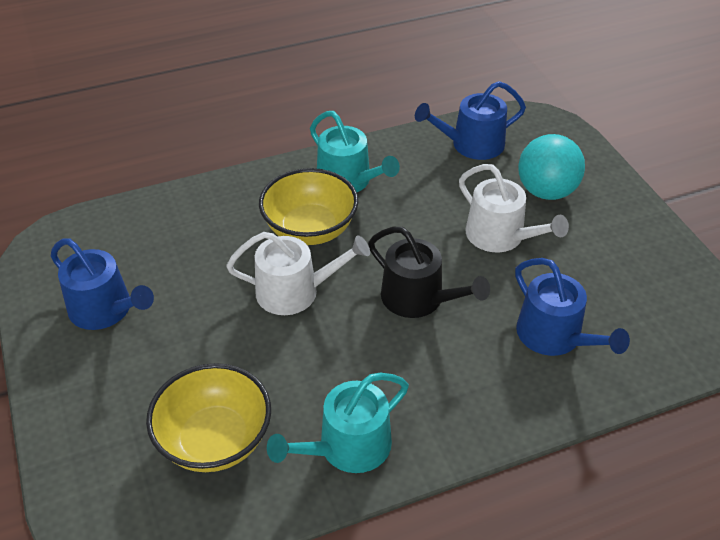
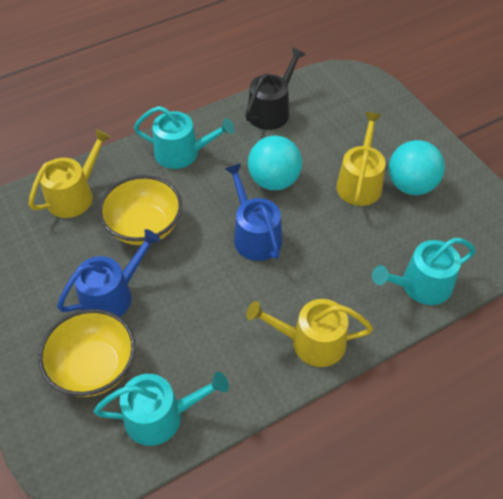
blue watering can: 3 -> 2
turquoise ball: 1 -> 2
turquoise watering can: 2 -> 3
white watering can: 2 -> 0
yellow watering can: 0 -> 3

